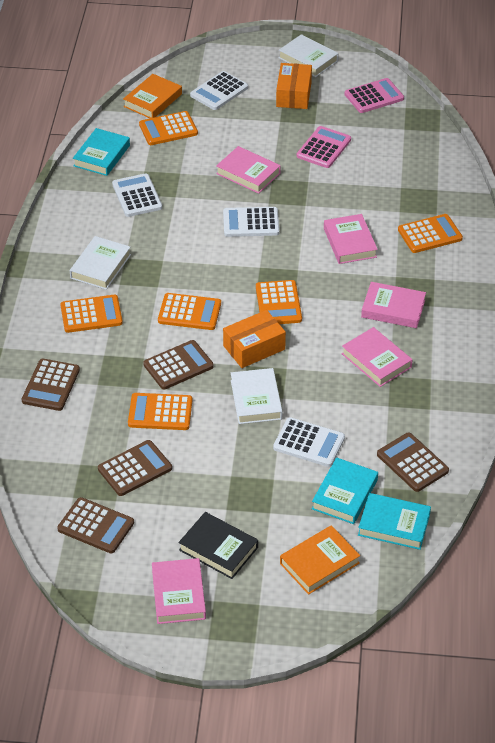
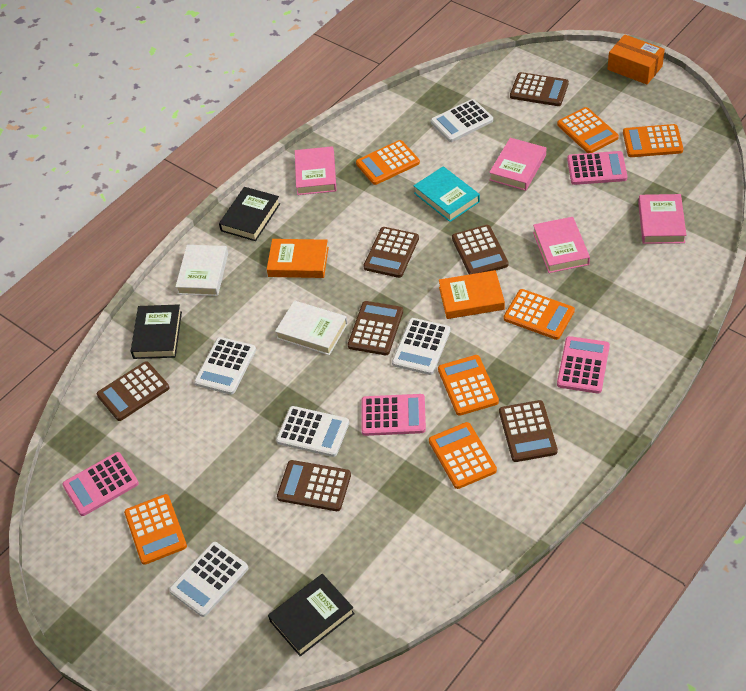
black book: 1 -> 3
brown calculator: 5 -> 7
orange box: 2 -> 1
orange calculator: 6 -> 7
pink book: 5 -> 4
pink calculator: 2 -> 4
turquoise book: 3 -> 1
white book: 3 -> 2
white calculator: 4 -> 5

